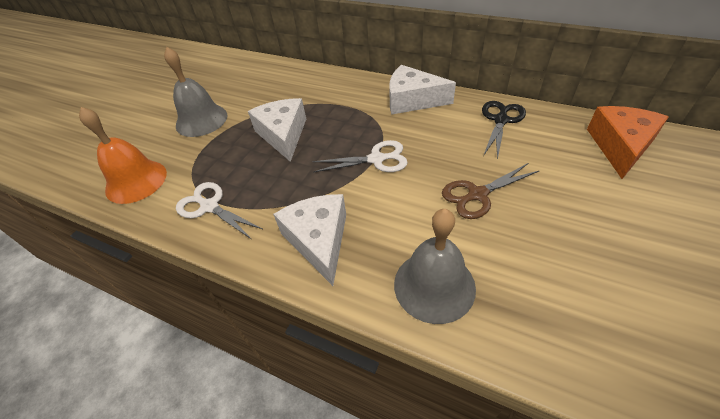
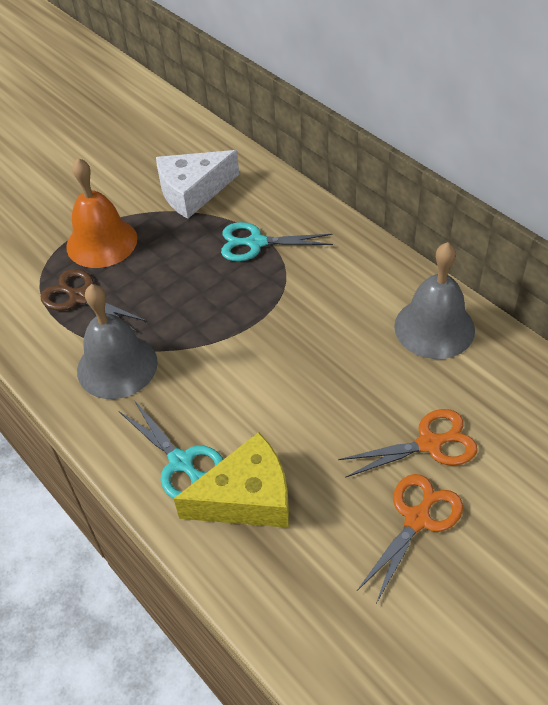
black scissors: 1 -> 0
orange cheese: 1 -> 0
orange scissors: 0 -> 2
turquoise scissors: 0 -> 2
white cheese: 3 -> 1
white scissors: 2 -> 0
yellow cheese: 0 -> 1

